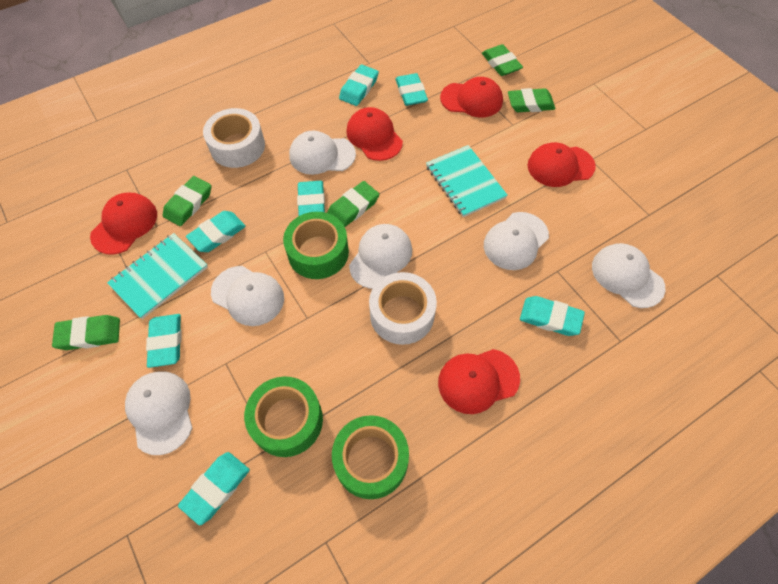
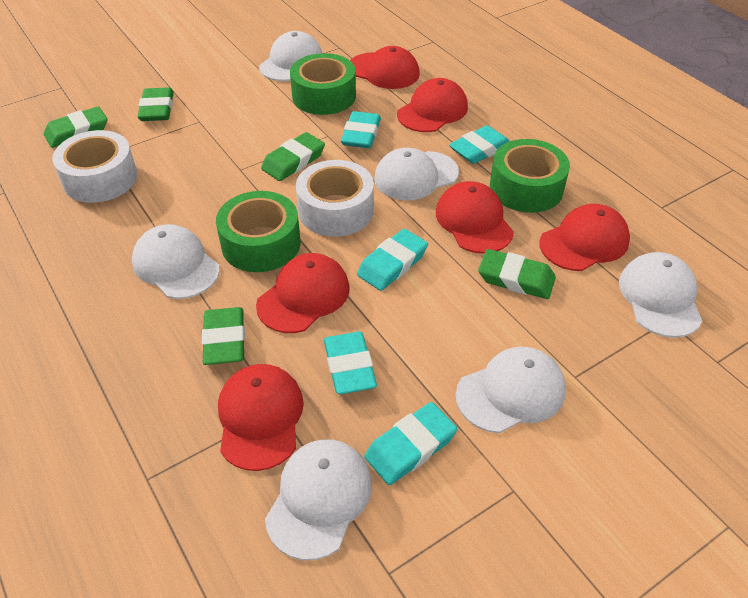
red cap: 5 -> 6
turquoise eraser: 7 -> 5
turquoise notebook: 2 -> 0

